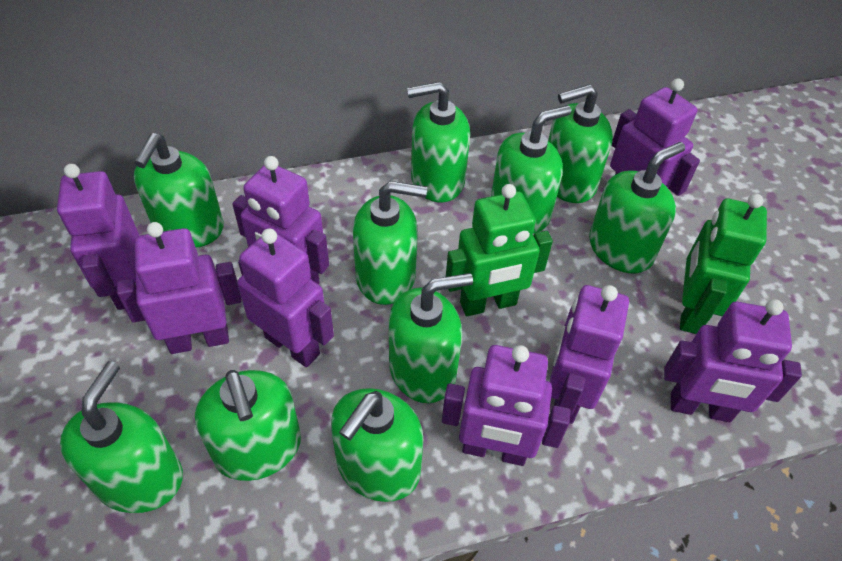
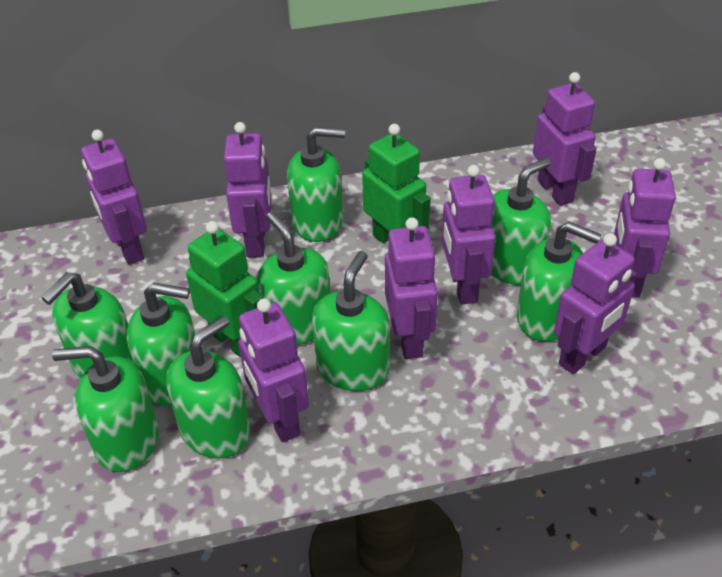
green soap dispenser: 10 -> 9

